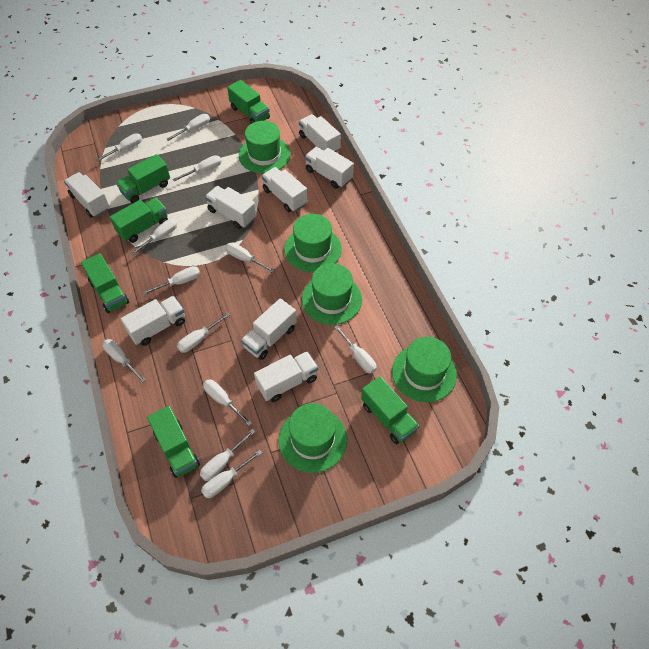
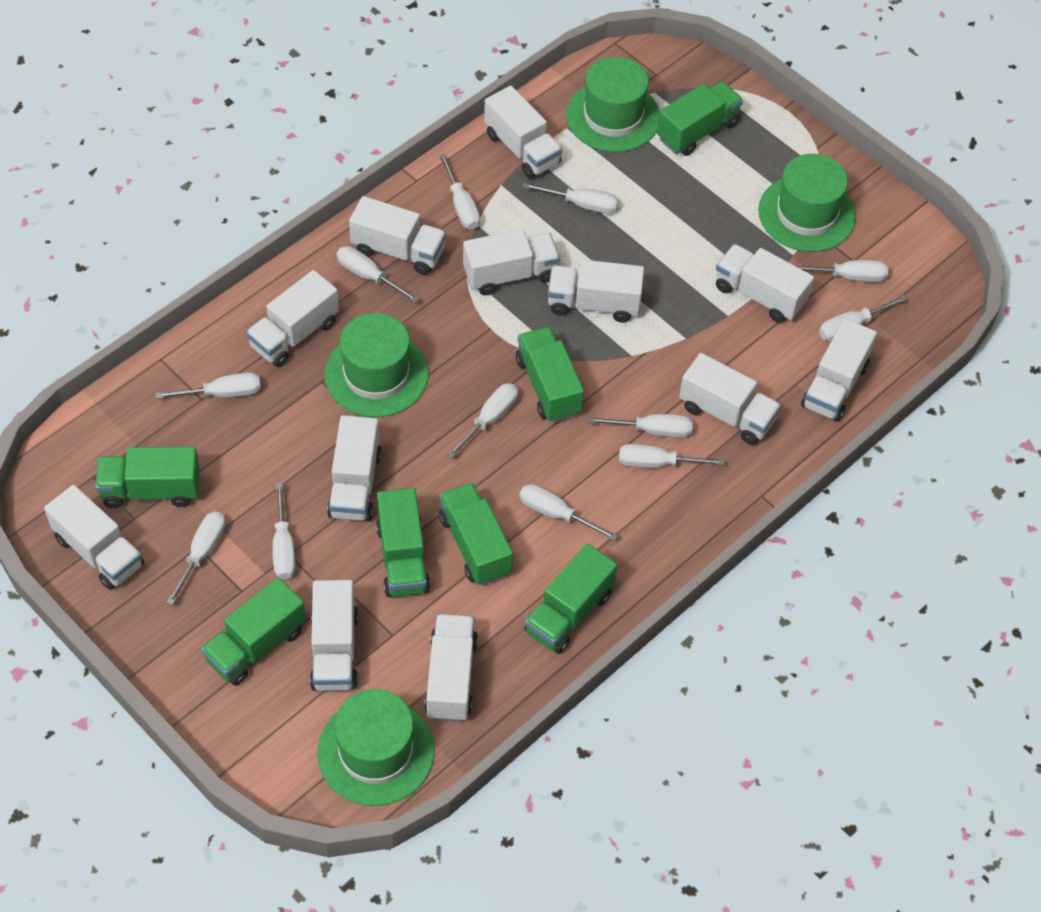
green hat: 5 -> 4
green truck: 6 -> 7
white truck: 8 -> 12

